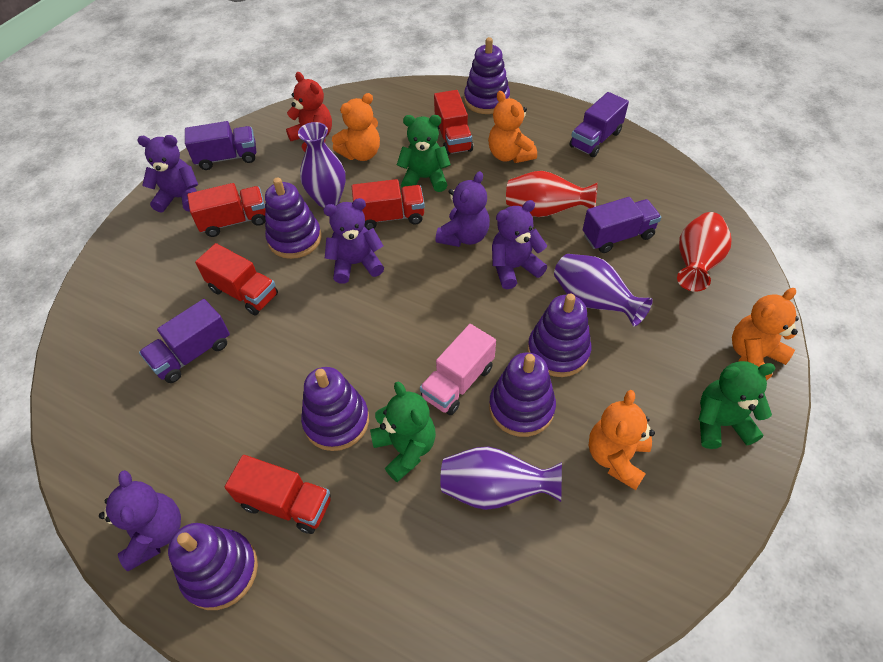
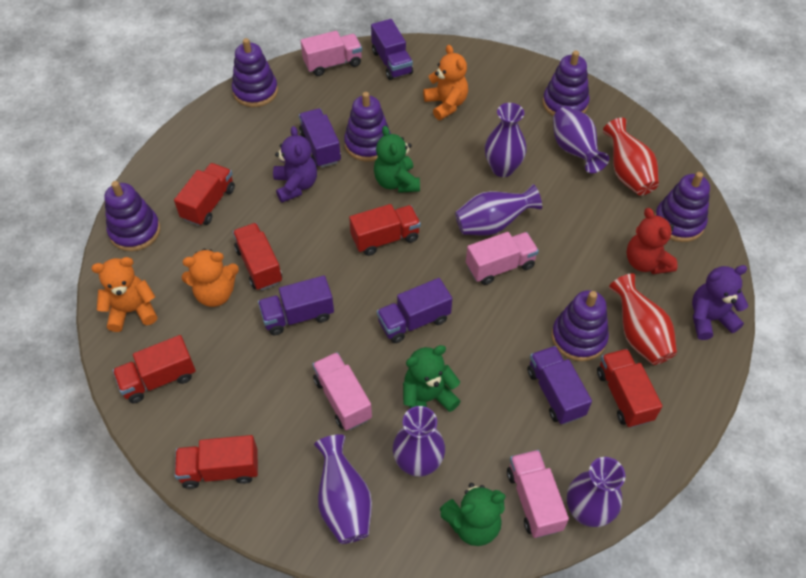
orange teddy bear: 4 -> 3
pink truck: 1 -> 4
purple teddy bear: 5 -> 2
purple truck: 4 -> 5
purple vase: 3 -> 6
red truck: 5 -> 6

